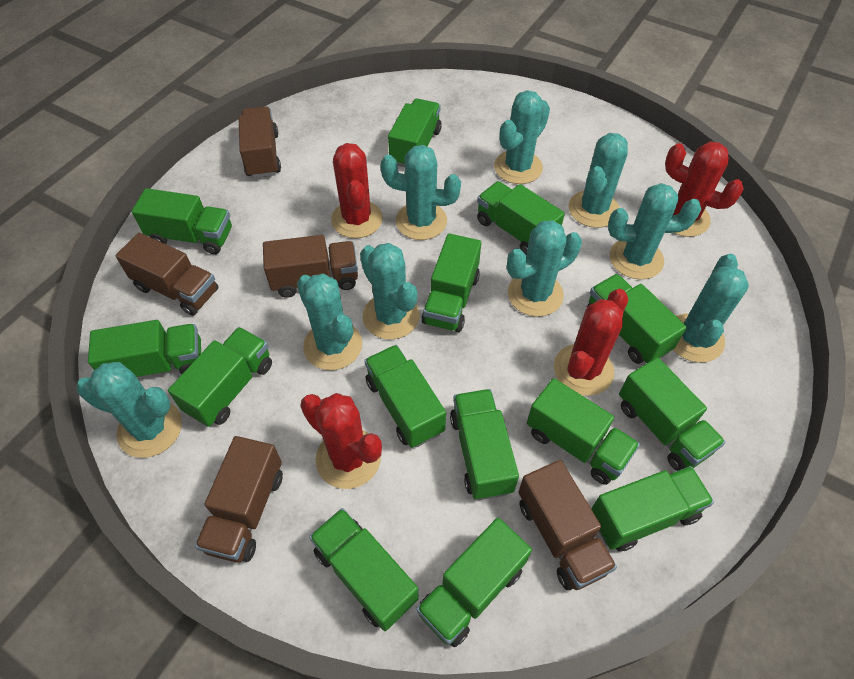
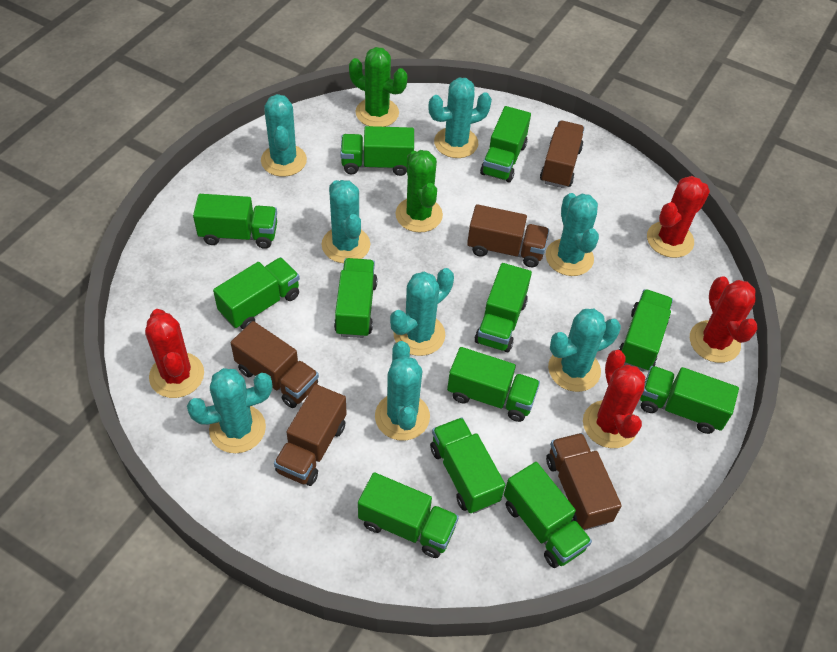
green cactus: 0 -> 2
green truck: 14 -> 12
turquoise cactus: 9 -> 8

